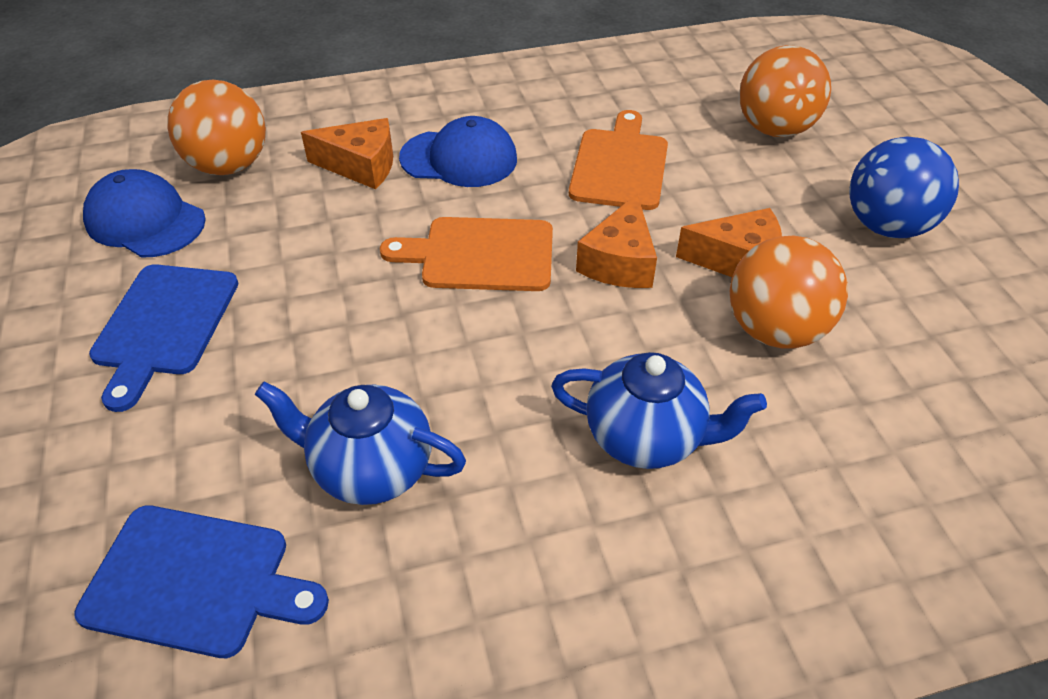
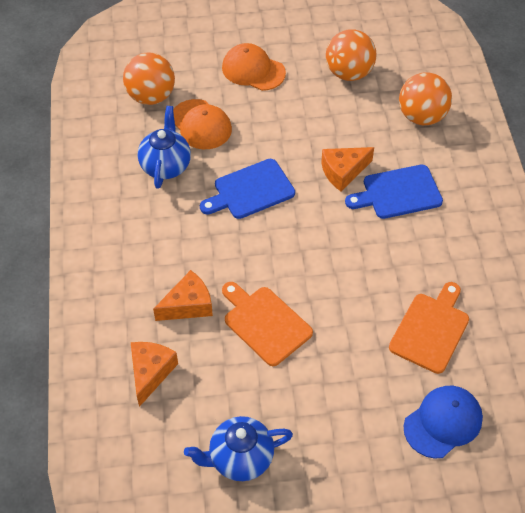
blue ball: 1 -> 0
blue cap: 2 -> 1
orange cap: 0 -> 2

